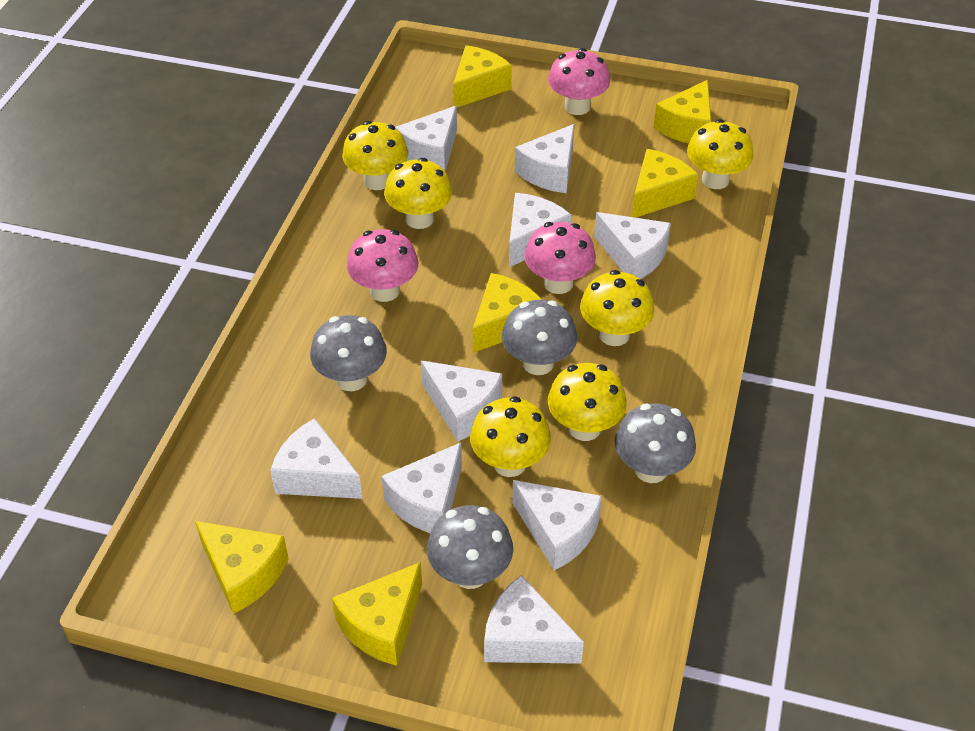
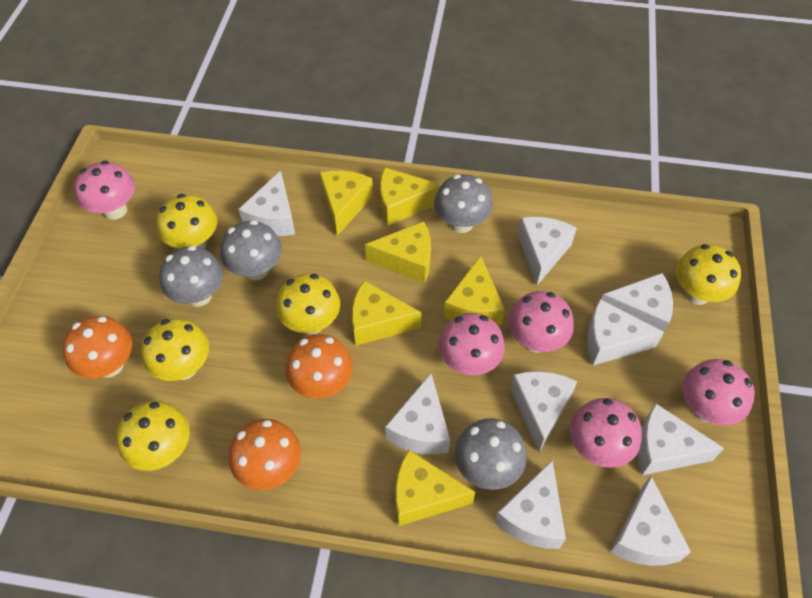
orange mushroom: 0 -> 3
pink mushroom: 3 -> 5
yellow mushroom: 6 -> 5

